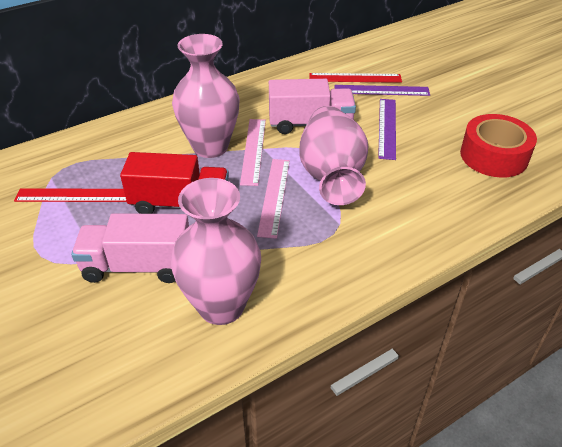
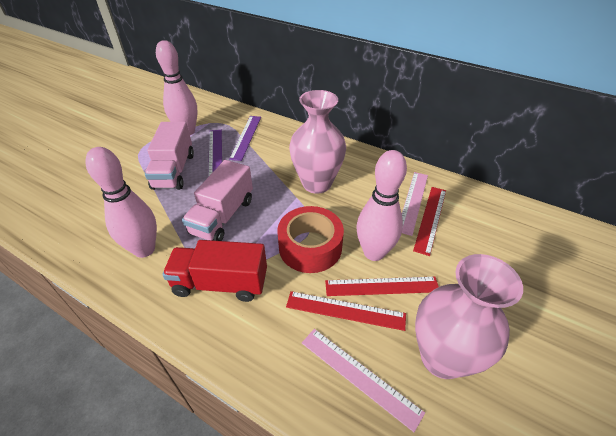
pink bowling pin: 0 -> 3
pink vase: 3 -> 2
red ruler: 2 -> 3

